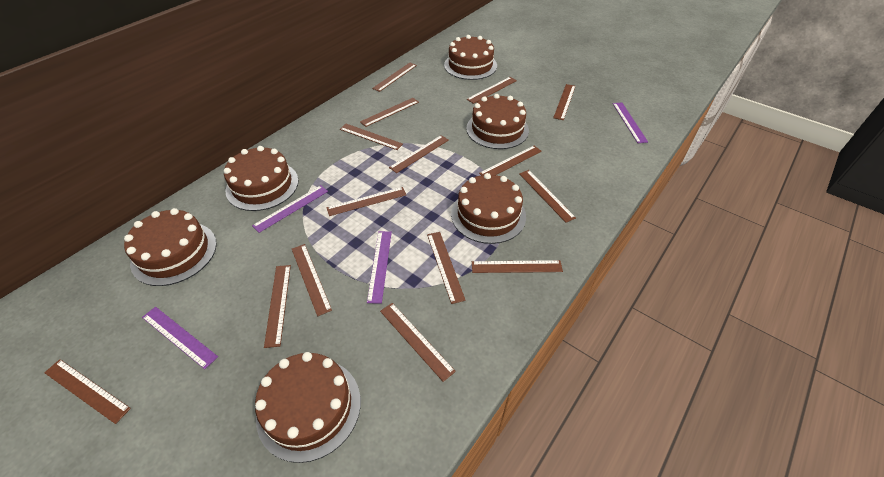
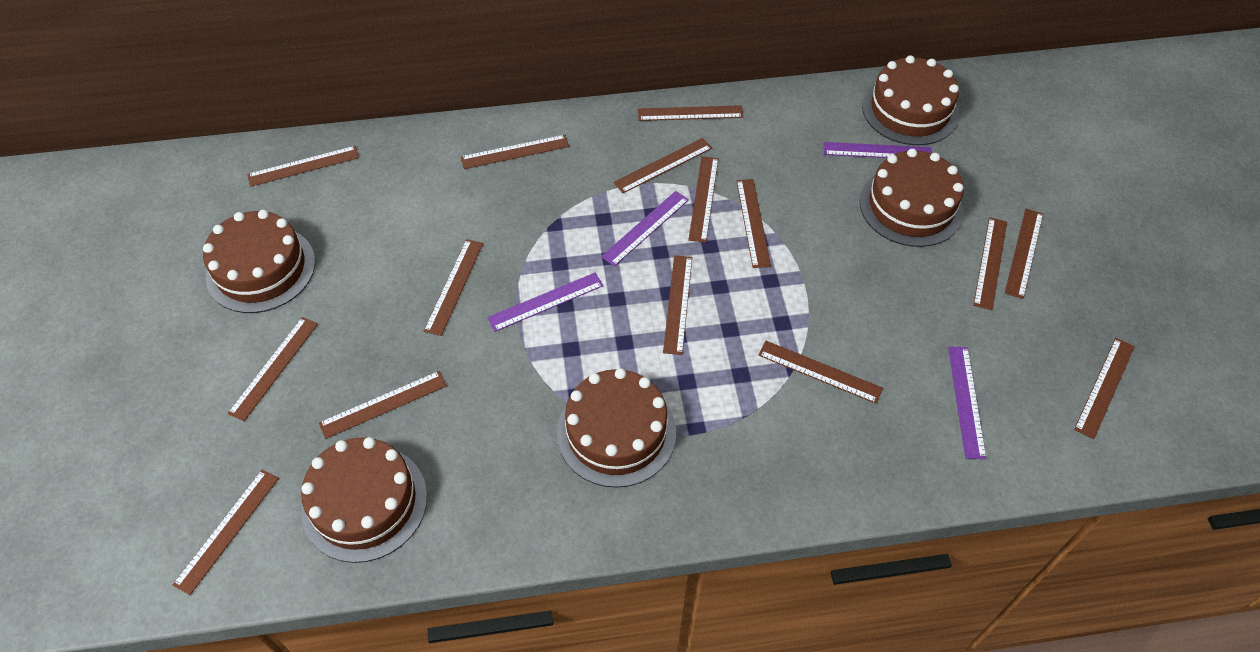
brown cake: 6 -> 5

